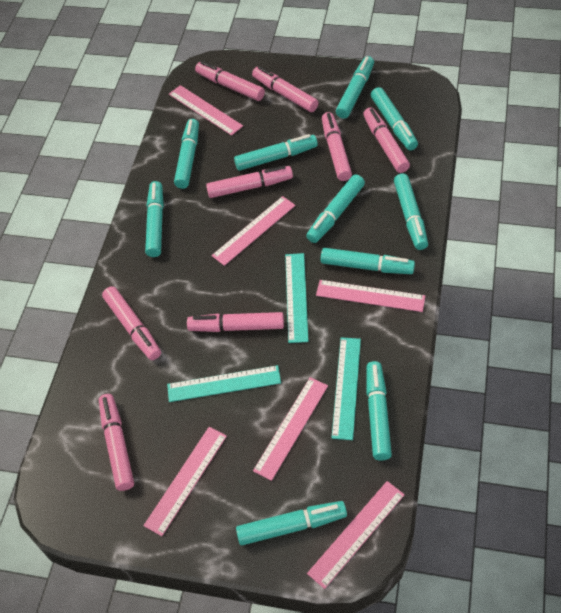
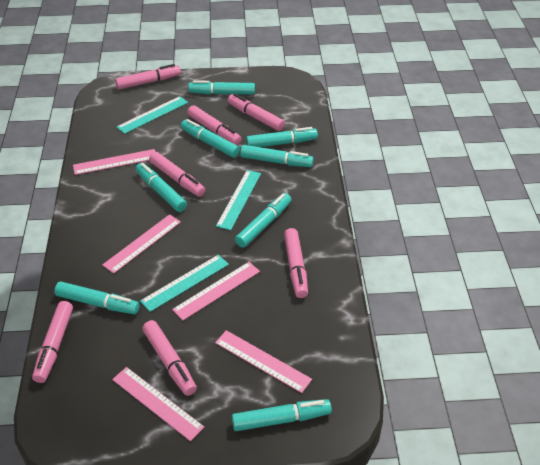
pink marker: 8 -> 7
pink ruler: 6 -> 5
turquoise marker: 10 -> 8

